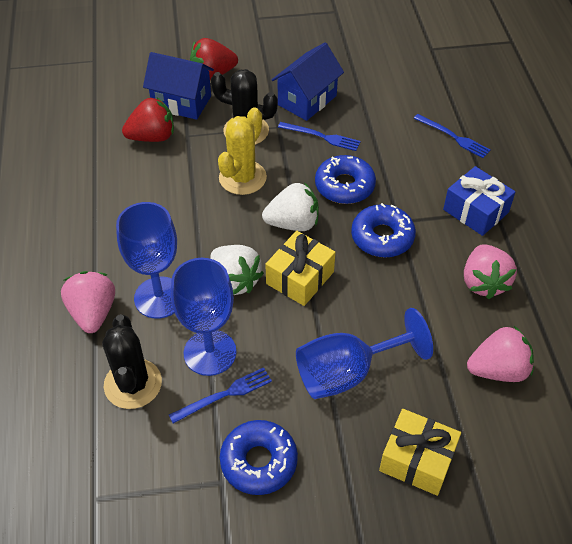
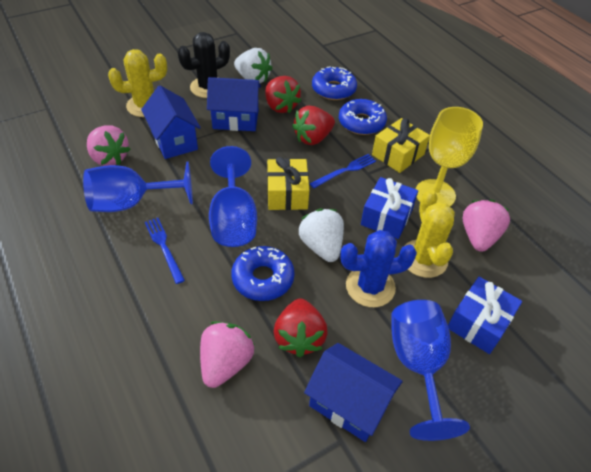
black cactus: 2 -> 1
blue cactus: 0 -> 1
blue fork: 3 -> 2
blue gift: 1 -> 2
blue house: 2 -> 3
red strawberry: 2 -> 3
yellow cactus: 1 -> 2
yellow goblet: 0 -> 1

